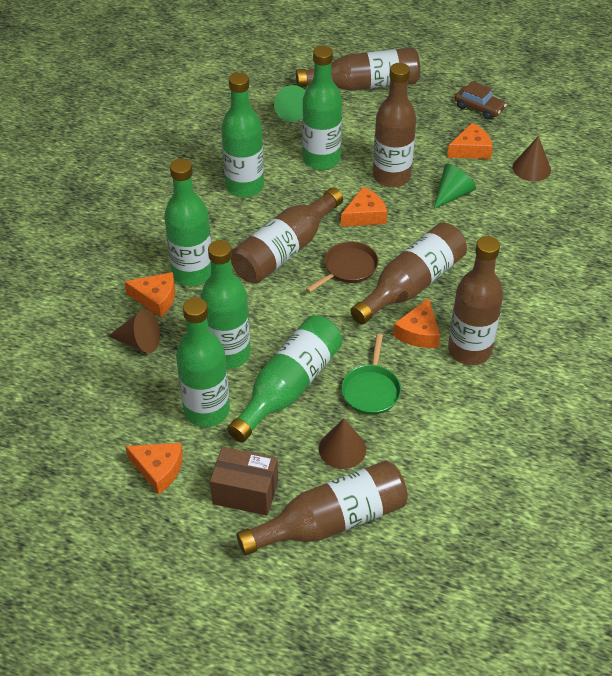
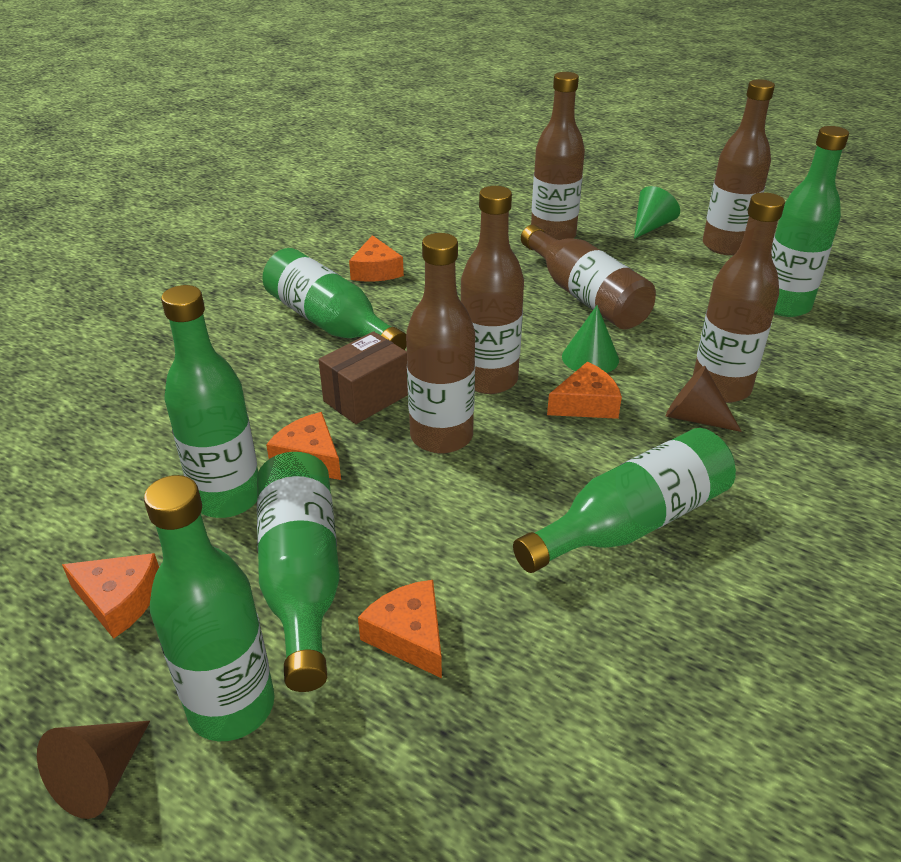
brown car: 1 -> 0
brown cone: 3 -> 2
brown pan: 1 -> 0
green pan: 1 -> 0

